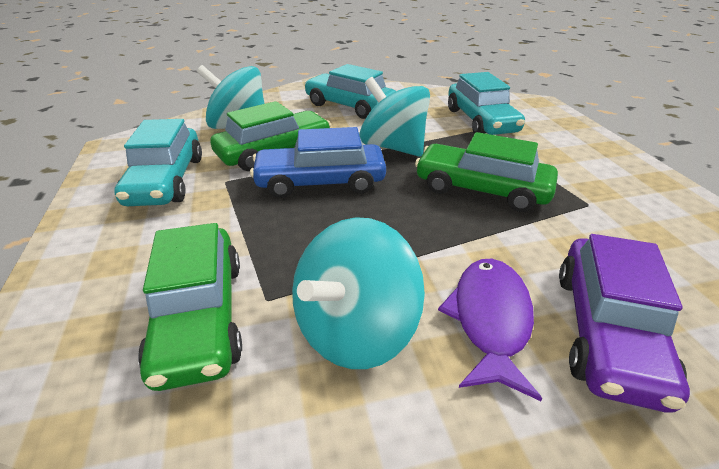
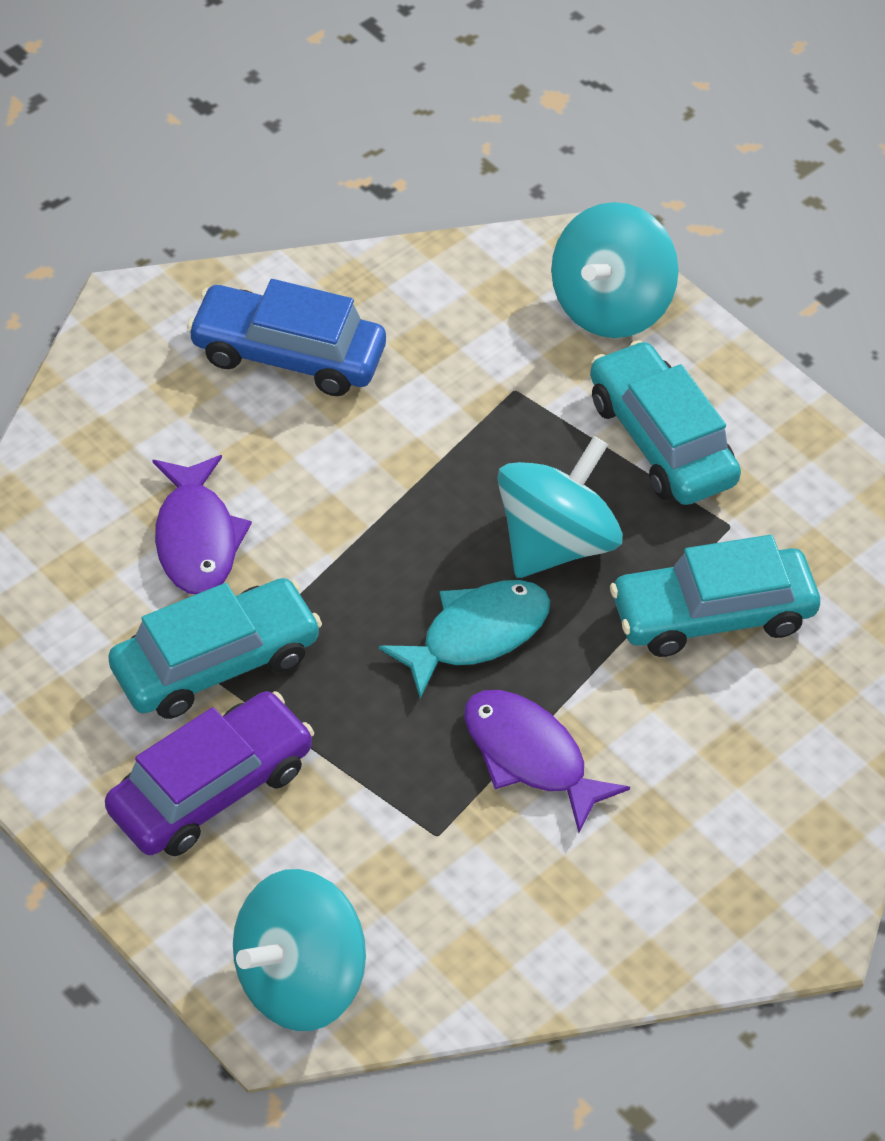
green car: 3 -> 0
purple fish: 1 -> 2
turquoise fish: 0 -> 1

